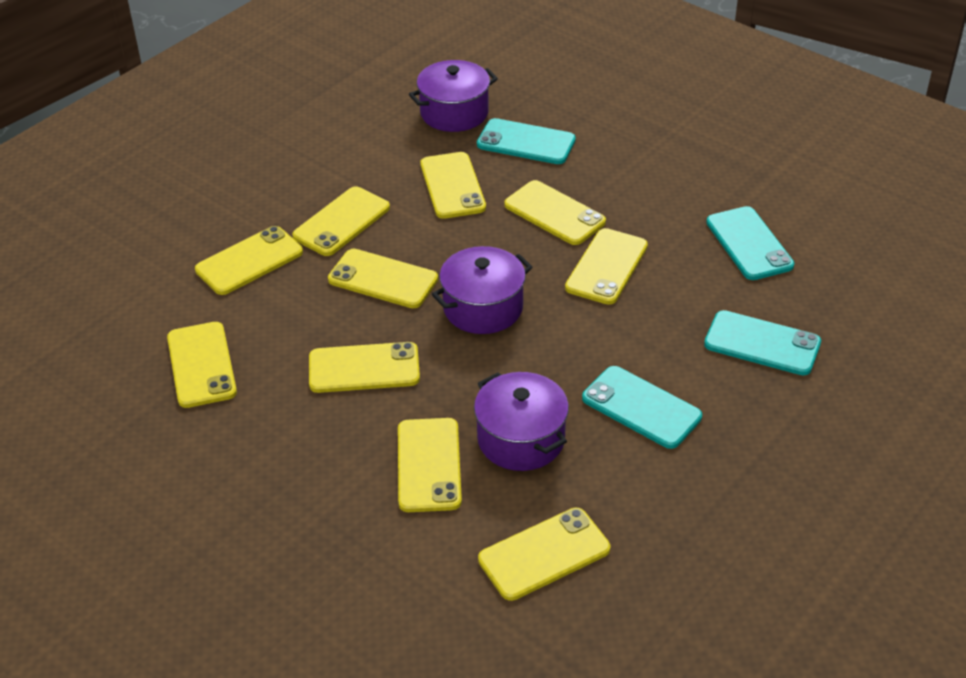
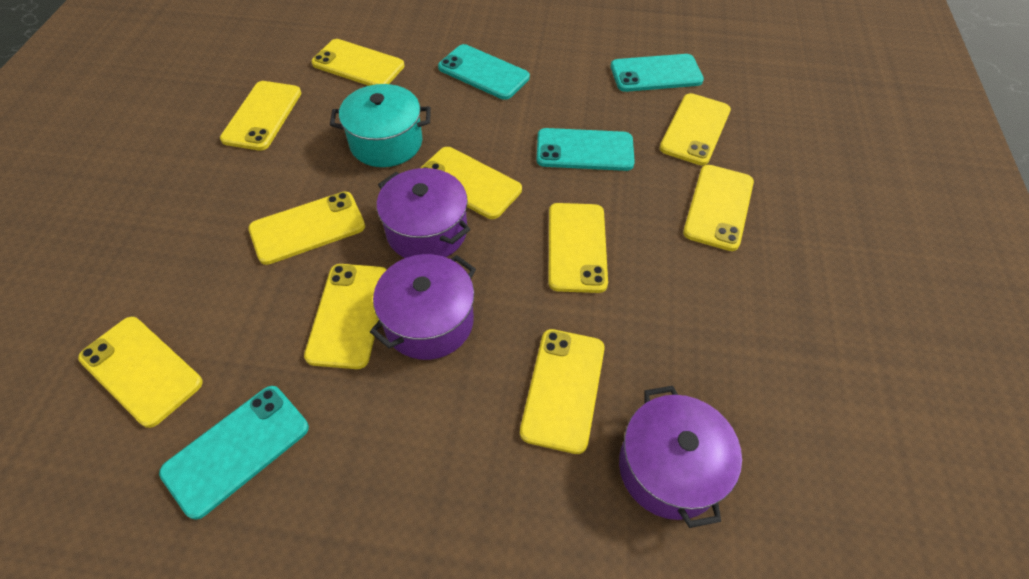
turquoise pot: 0 -> 1

